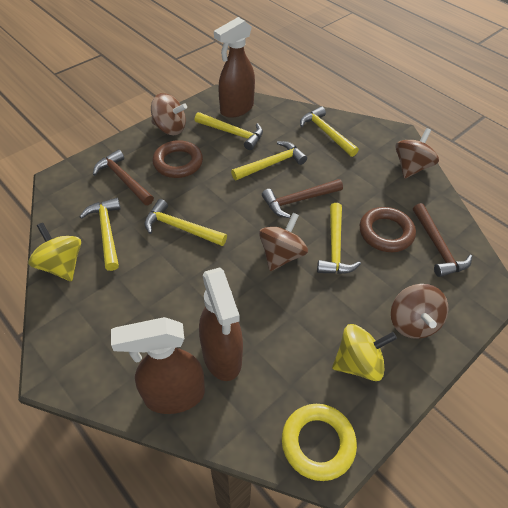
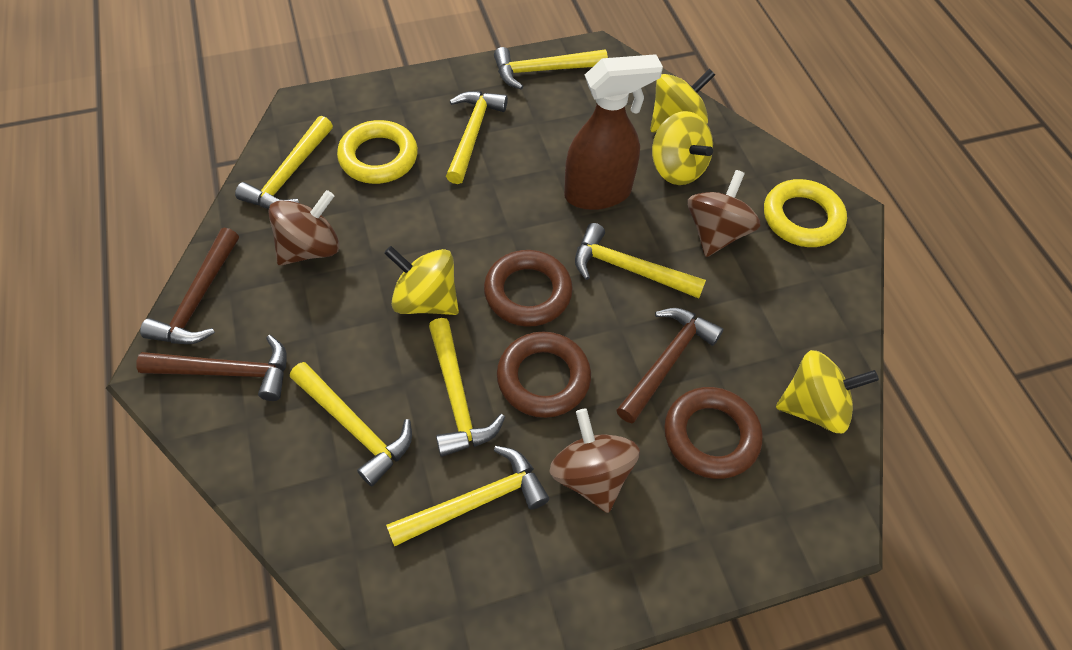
brown ring: 2 -> 3
brown spinning top: 4 -> 3
brown spray bottle: 3 -> 1
yellow hammer: 6 -> 7
yellow ring: 1 -> 2
yellow spinning top: 2 -> 4

